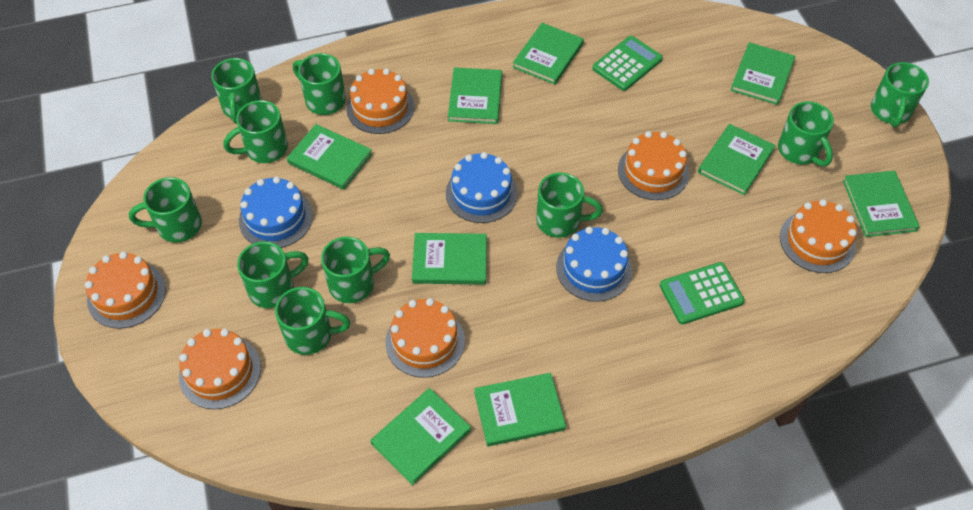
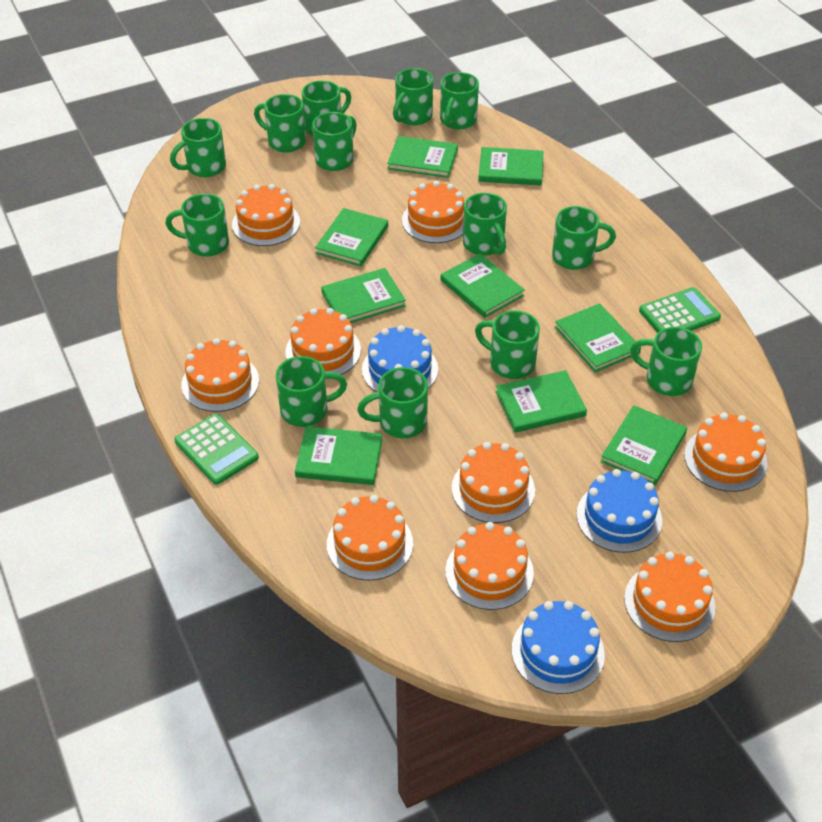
green mug: 10 -> 13
orange cake: 6 -> 9

